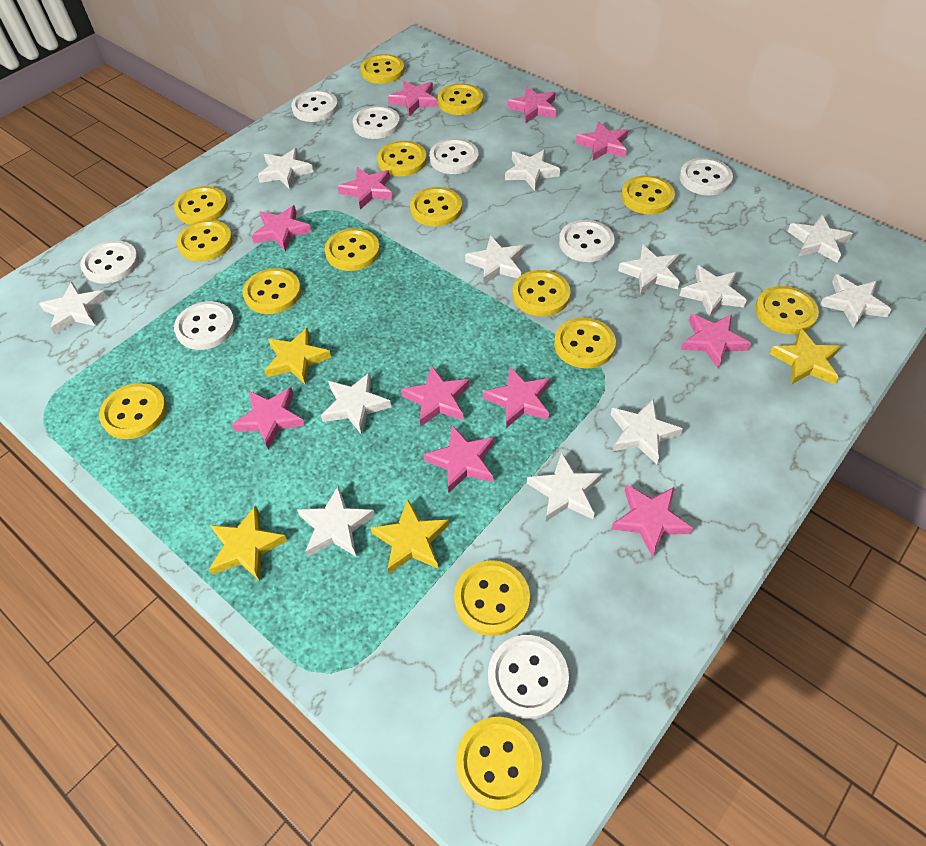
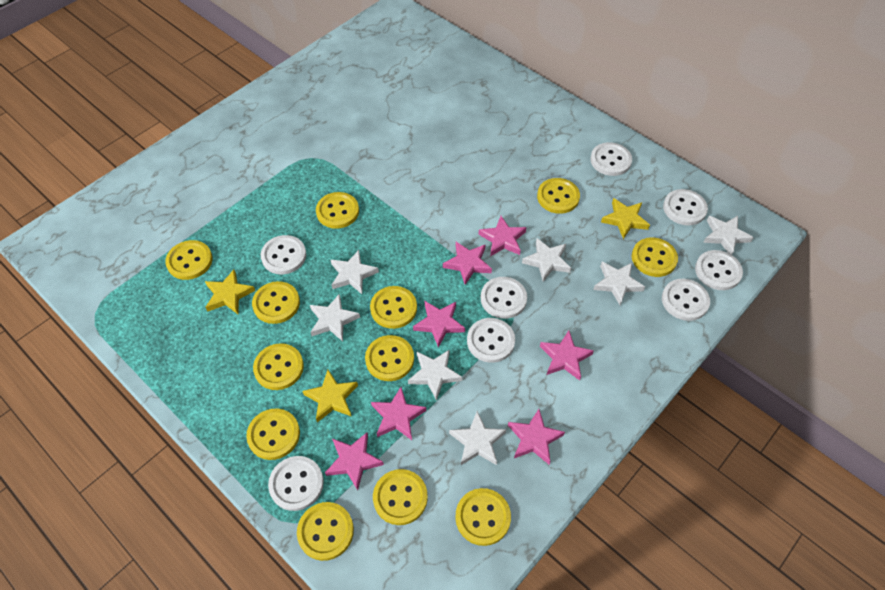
pink star: 11 -> 7
white star: 12 -> 7
yellow button: 15 -> 12
yellow star: 4 -> 3

